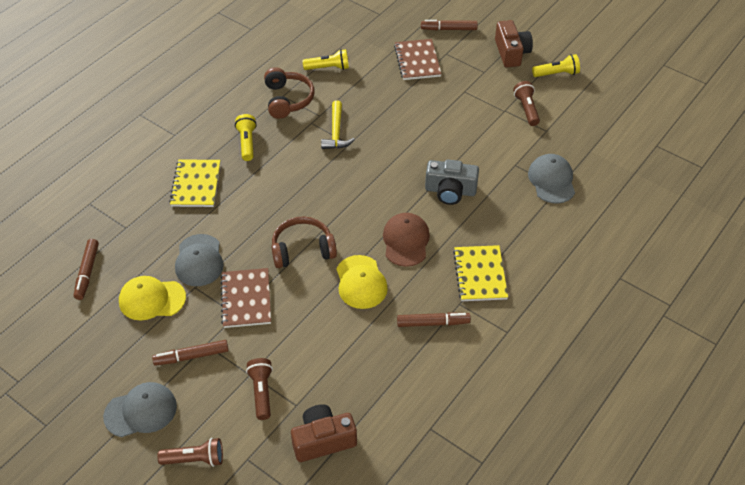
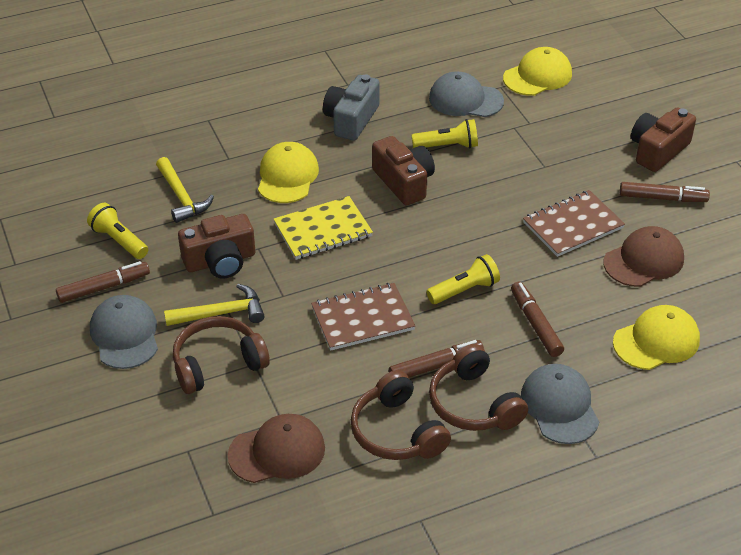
brown camera: 2 -> 3
brown cap: 1 -> 2
brown flashlight: 3 -> 0
brown headphones: 2 -> 3
yellow cap: 2 -> 3
yellow hammer: 1 -> 2
yellow notebook: 2 -> 1

